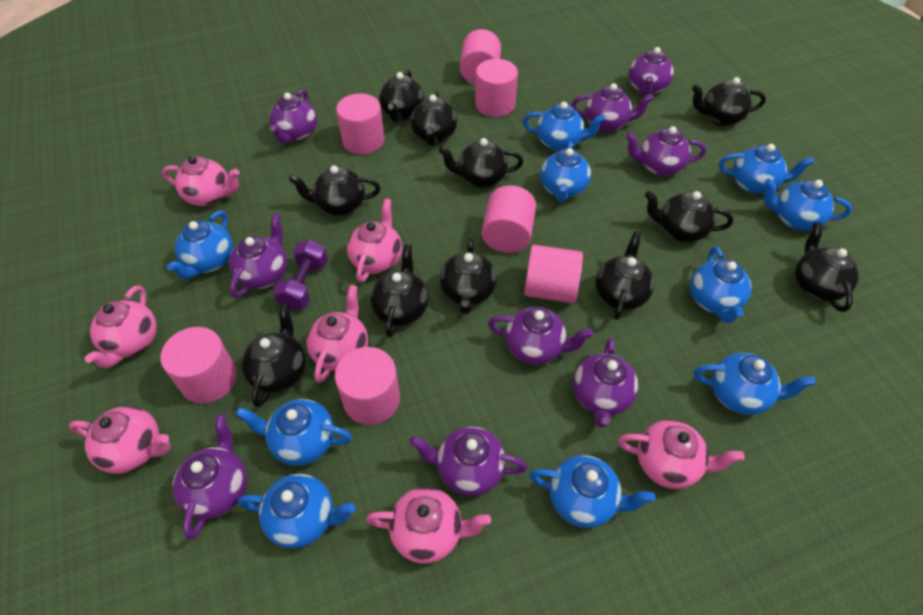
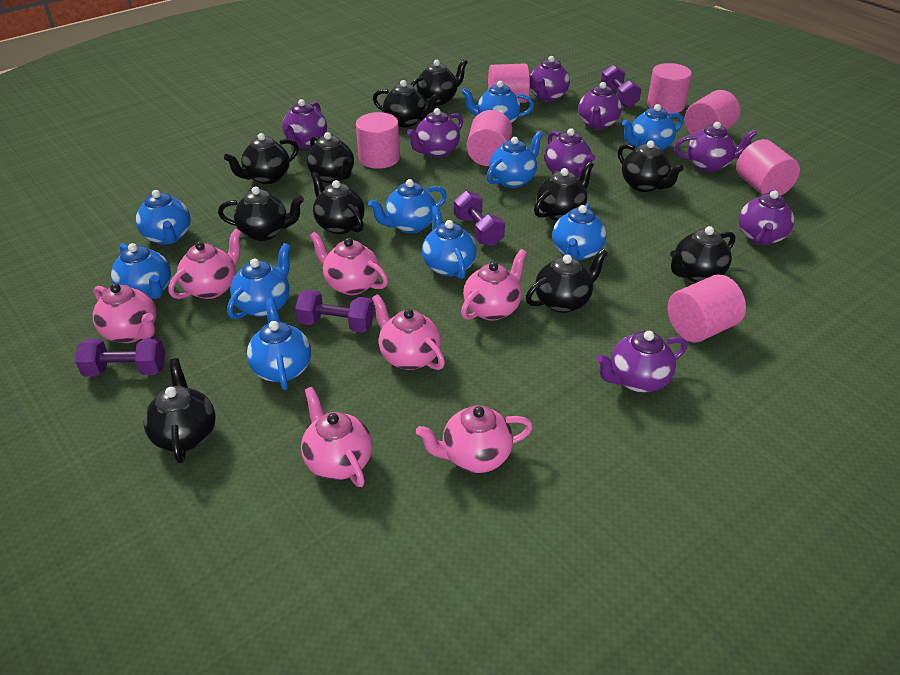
purple dumbbell: 1 -> 4
purple teapot: 9 -> 8

